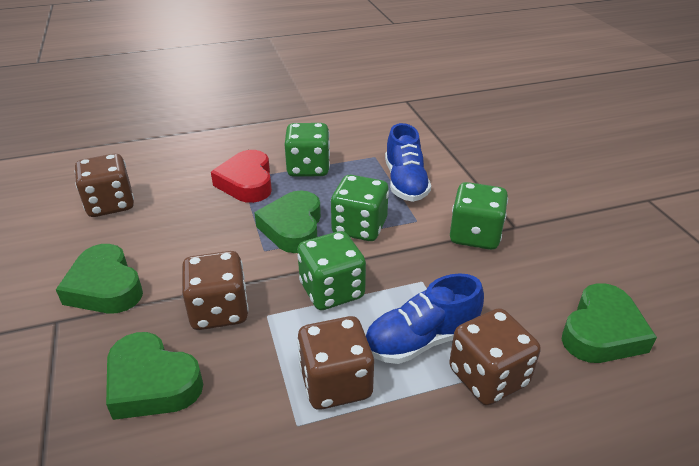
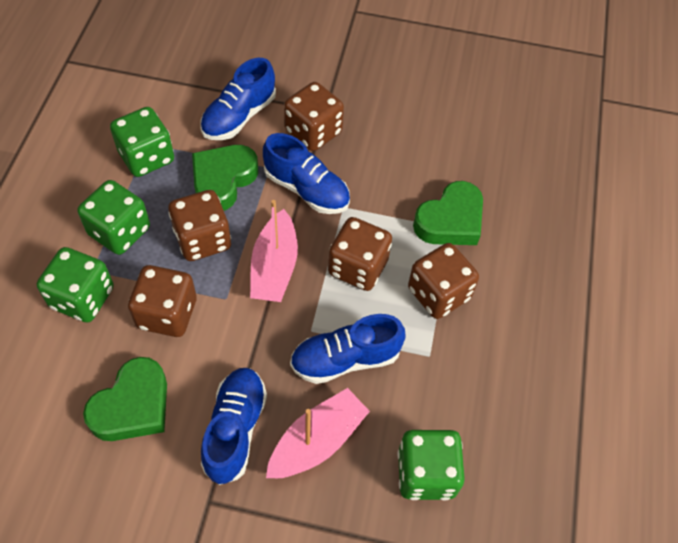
blue shoe: 2 -> 4
brown dice: 4 -> 5
green heart: 4 -> 3
pink boat: 0 -> 2
red heart: 1 -> 0

